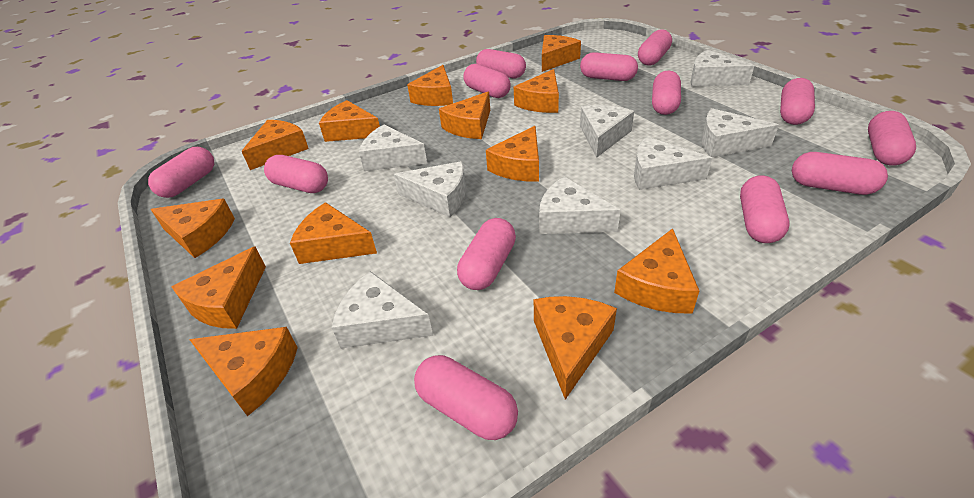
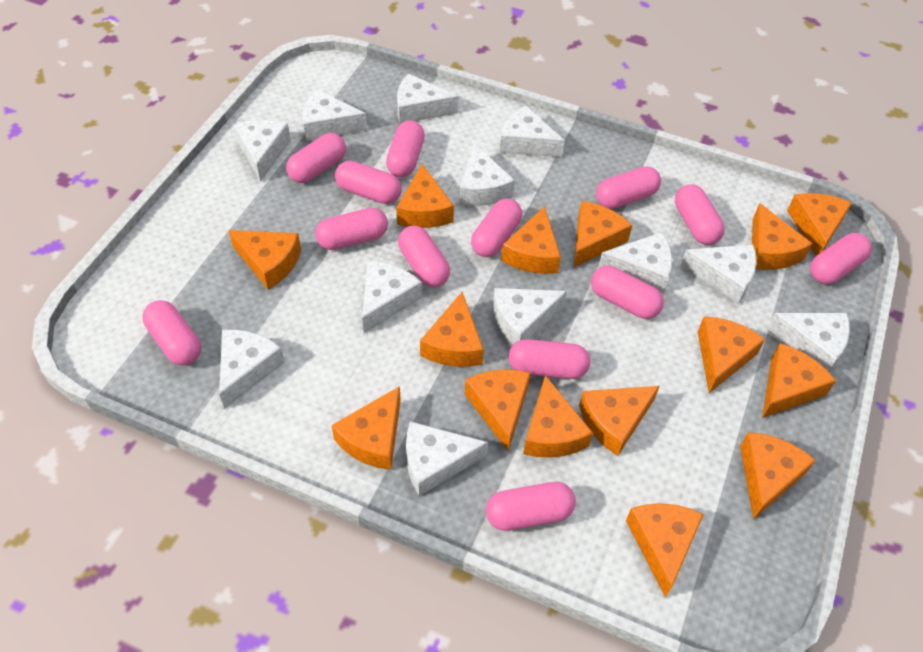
orange cheese: 13 -> 15
white cheese: 8 -> 12

